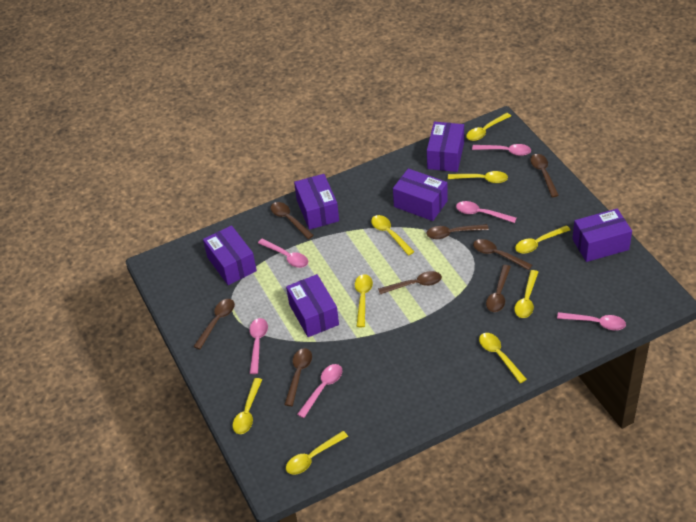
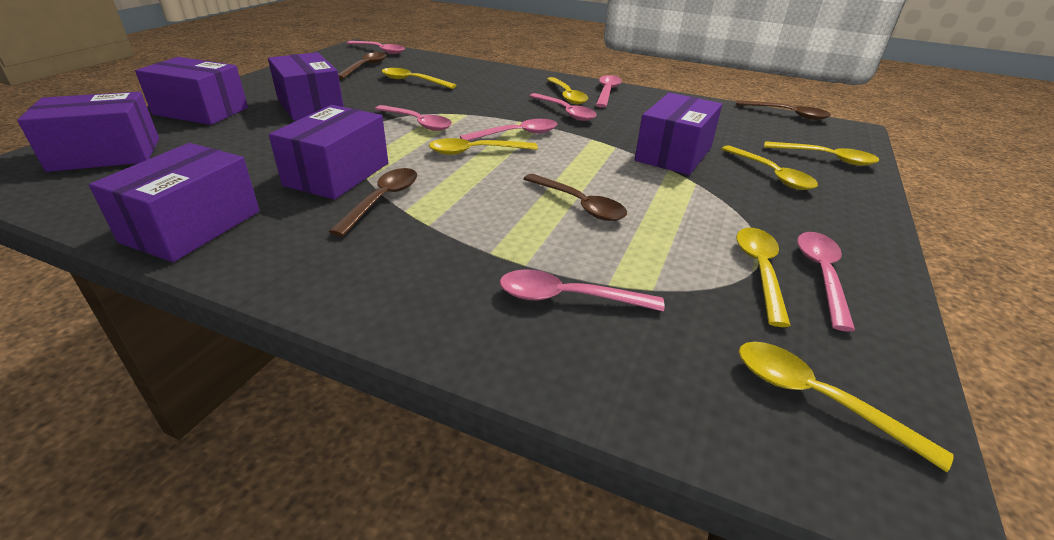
brown spoon: 8 -> 4
pink spoon: 6 -> 7
yellow spoon: 9 -> 7

